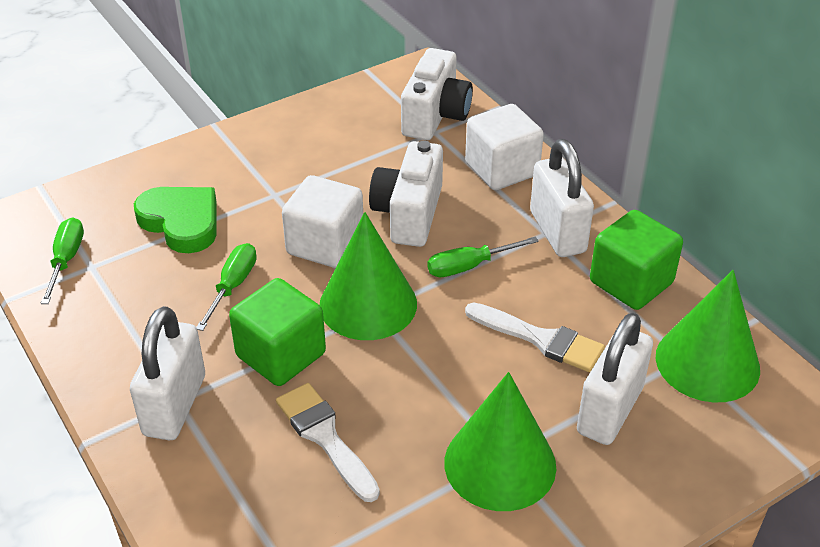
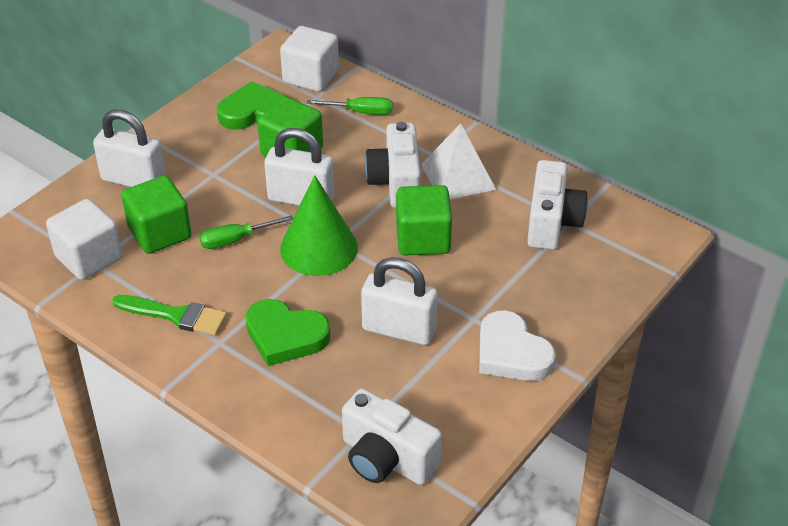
green brush: 0 -> 1
green cone: 3 -> 1
green cube: 2 -> 3
green heart: 1 -> 2
green screwdriver: 3 -> 2
white brush: 2 -> 0
white camera: 2 -> 3
white heart: 0 -> 1
white pyramid: 0 -> 1

